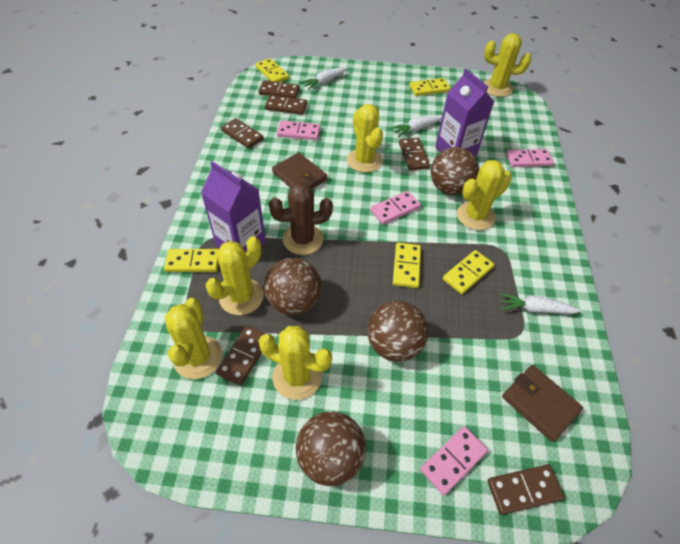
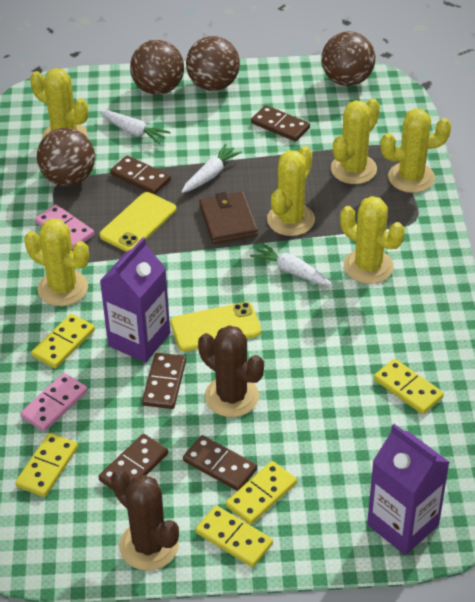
brown cactus: 1 -> 2
brown domino: 6 -> 5
brown wallet: 2 -> 1
pink domino: 4 -> 2
yellow phone: 0 -> 2

